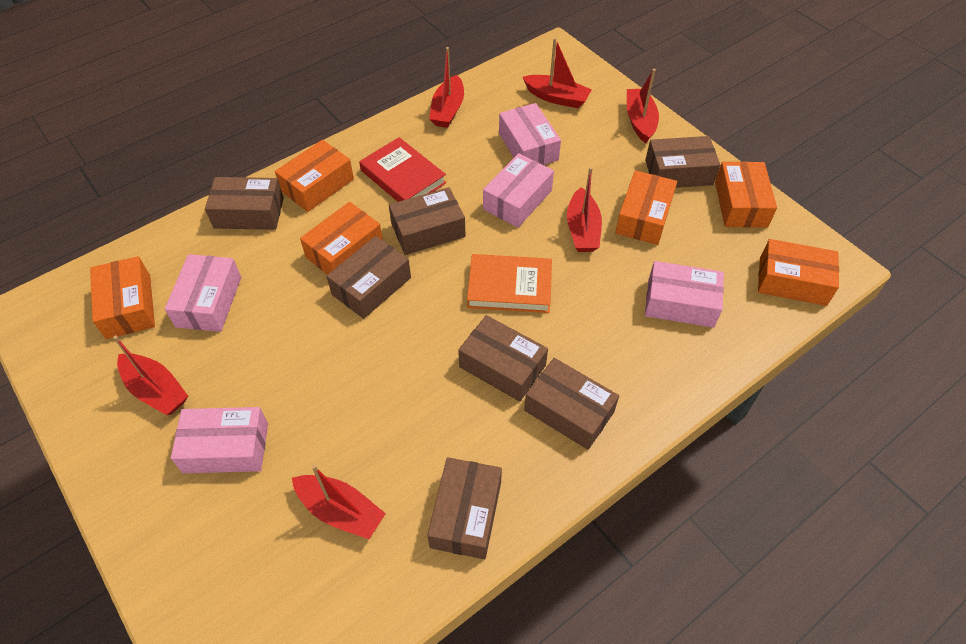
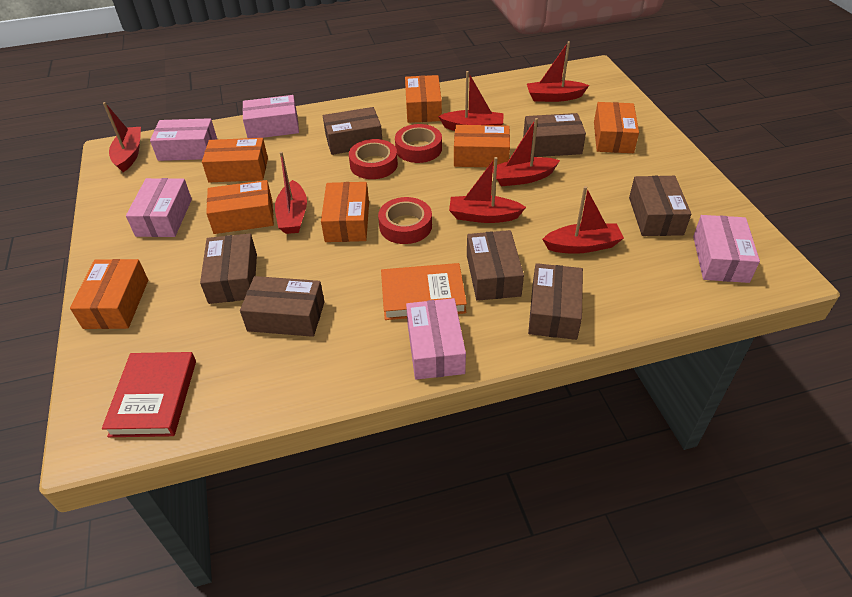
orange box: 6 -> 7
red boat: 6 -> 7
red tape: 0 -> 3

